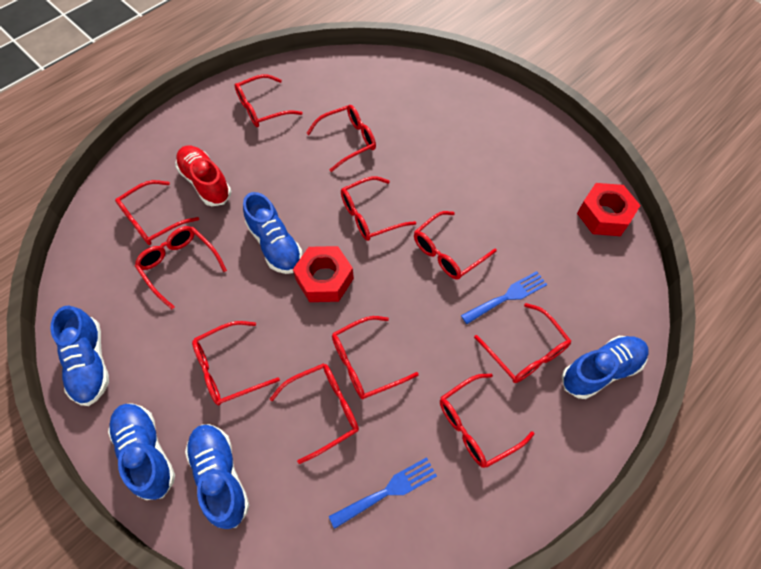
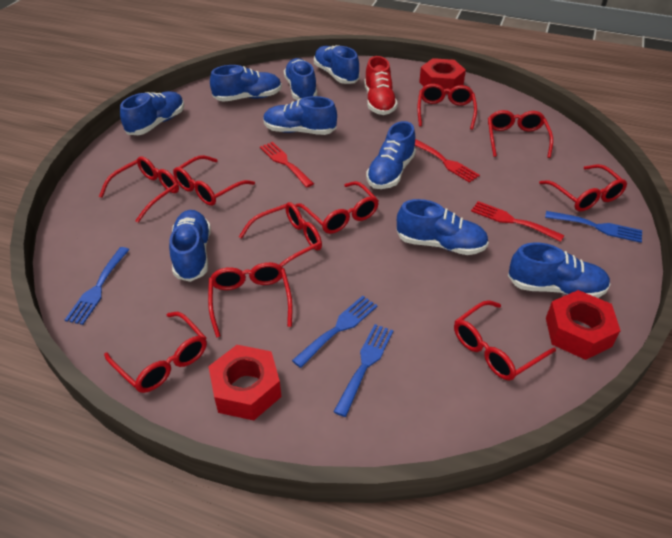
blue fork: 2 -> 4
blue shoe: 5 -> 9
red fork: 0 -> 3
red glasses: 11 -> 10
red nut: 2 -> 3

